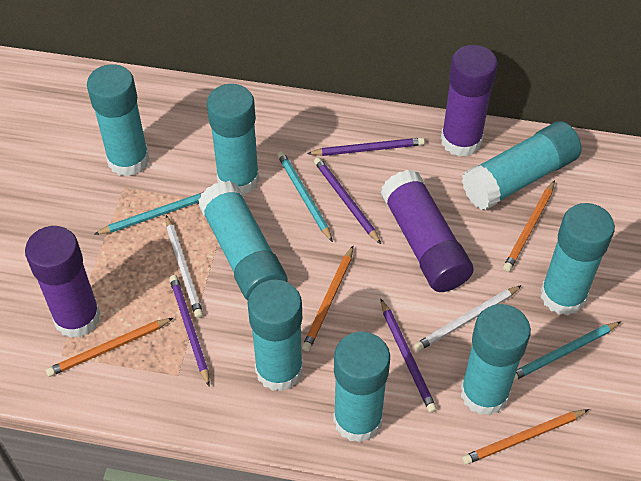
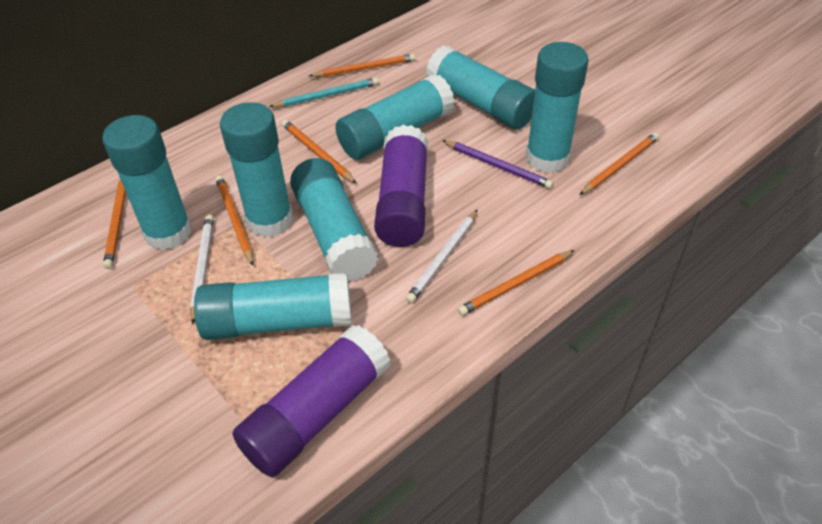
orange pencil: 4 -> 6
purple glue stick: 3 -> 2
purple pencil: 4 -> 1
turquoise glue stick: 8 -> 7
turquoise pencil: 3 -> 1

